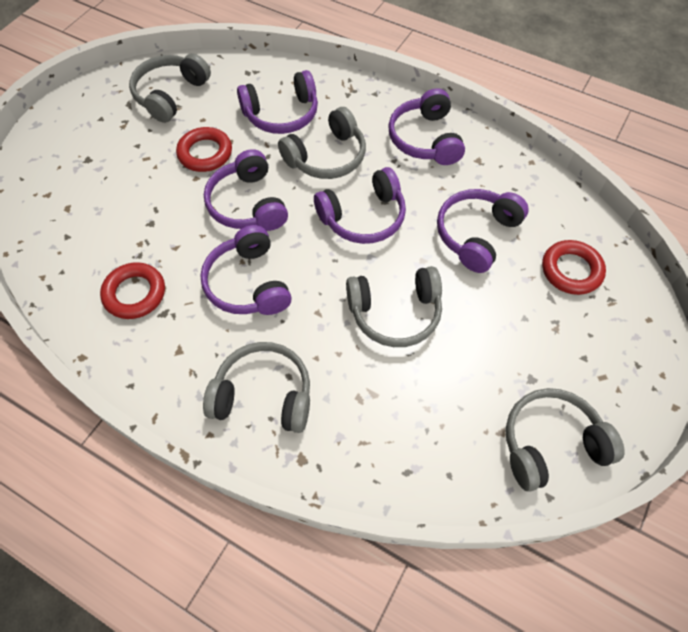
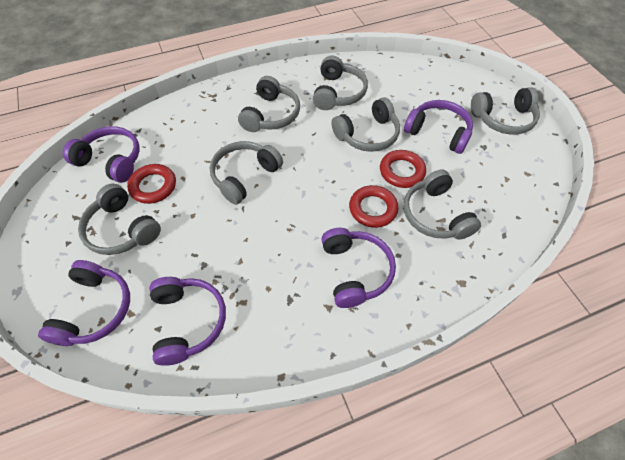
grey headphones: 5 -> 7
purple headphones: 6 -> 5

